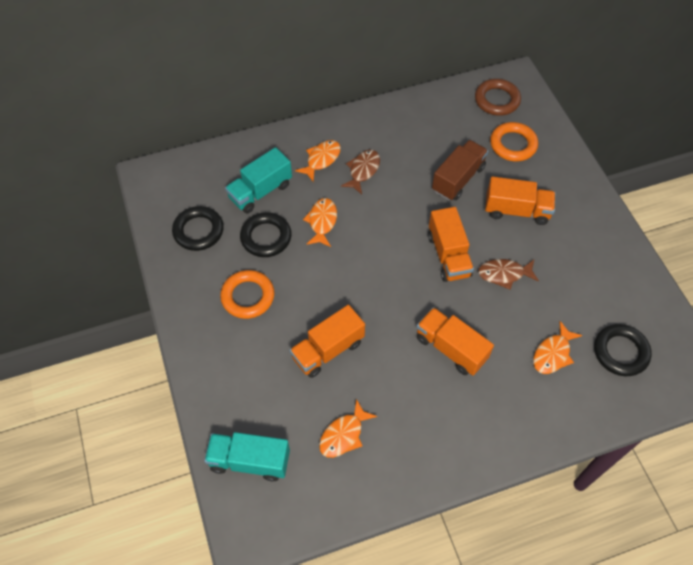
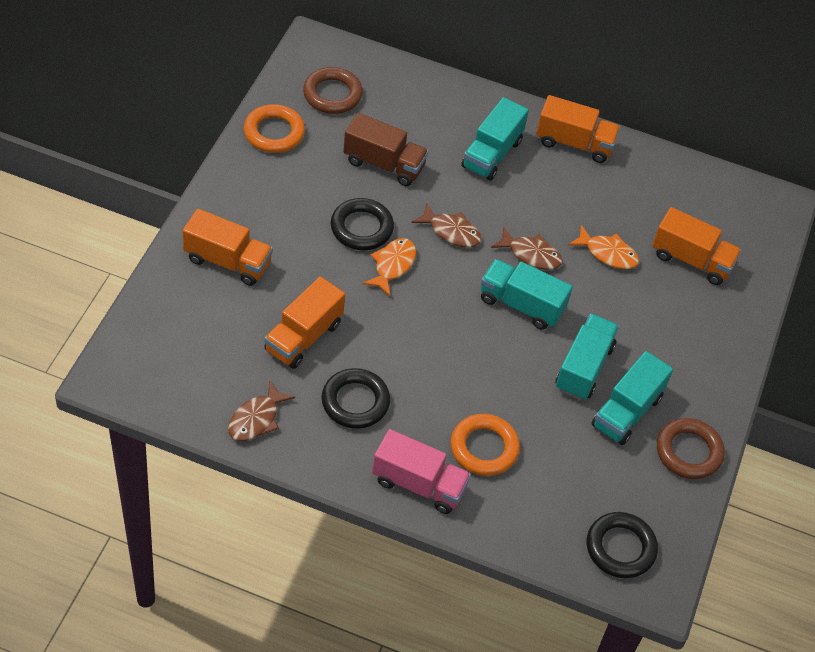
brown fish: 2 -> 3
brown ring: 1 -> 2
orange fish: 4 -> 2
pink truck: 0 -> 1
turquoise truck: 2 -> 4

